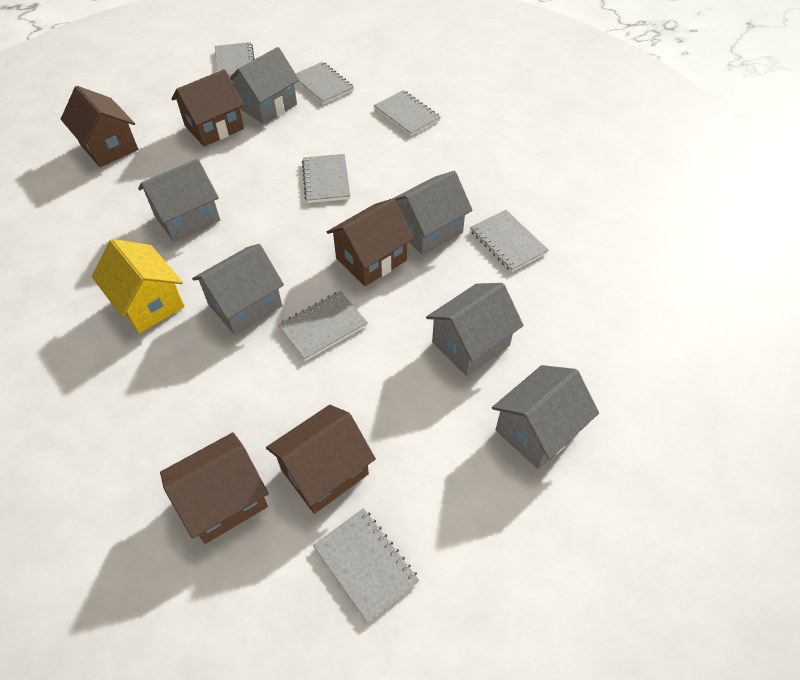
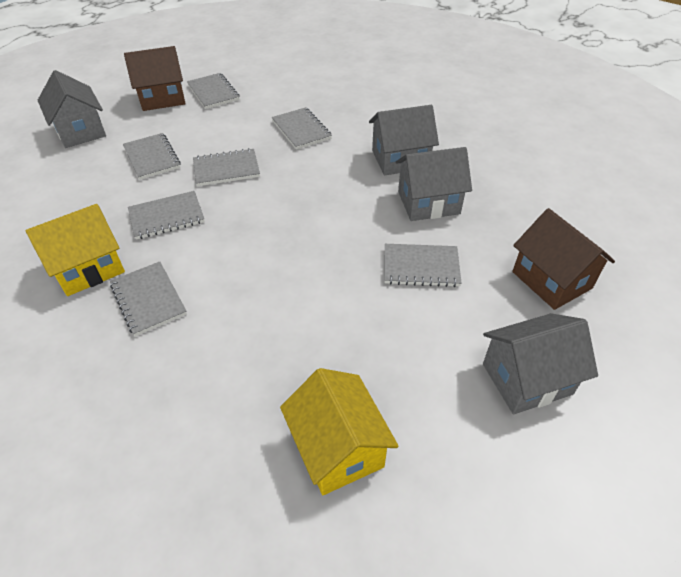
brown house: 5 -> 2
grey house: 6 -> 4
yellow house: 1 -> 2

